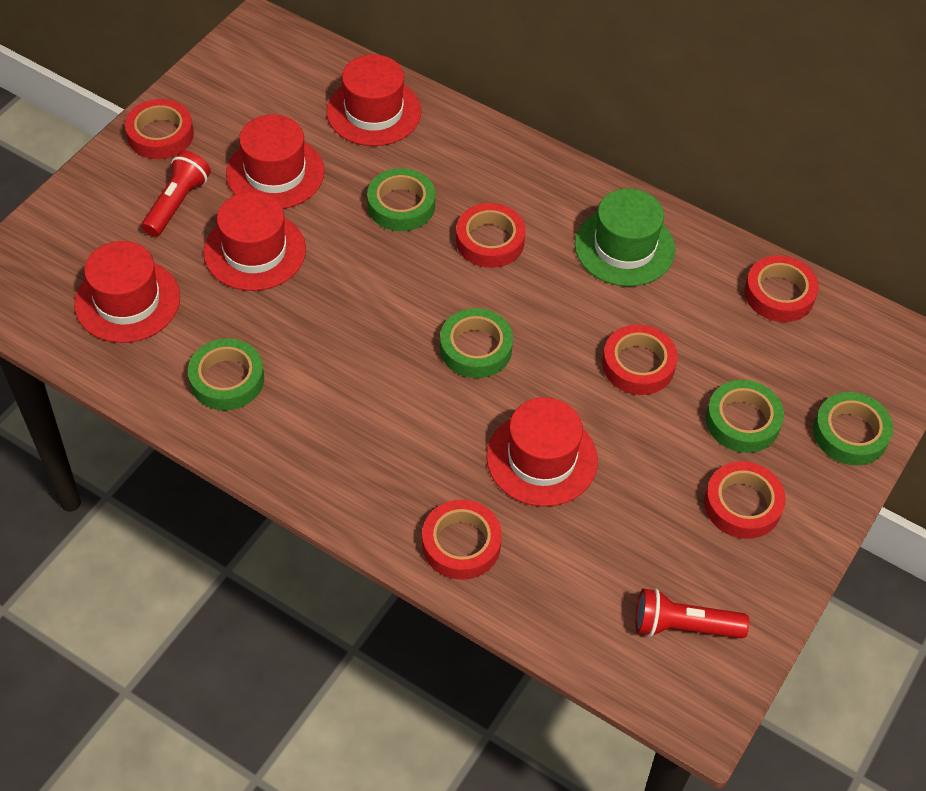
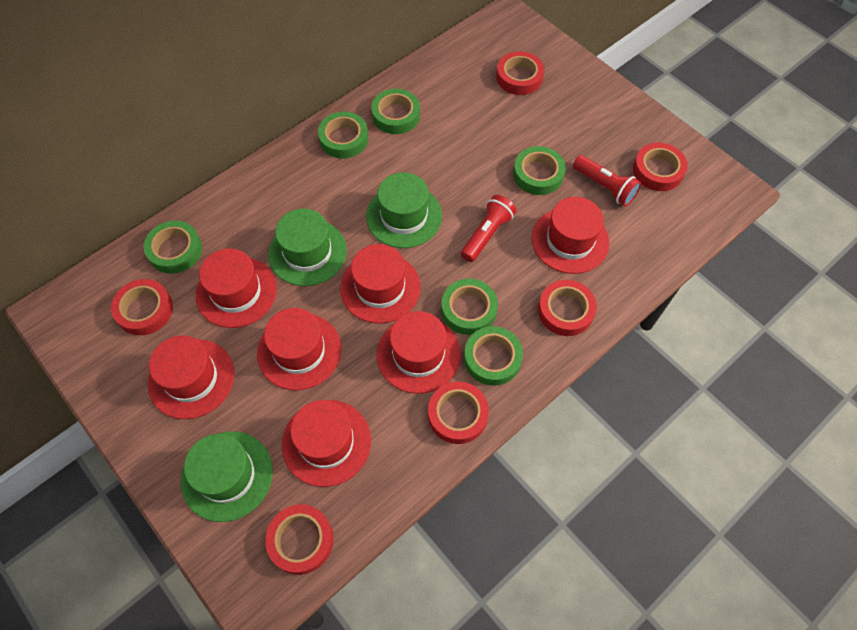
green hat: 1 -> 3
green tape: 5 -> 6
red hat: 5 -> 7

